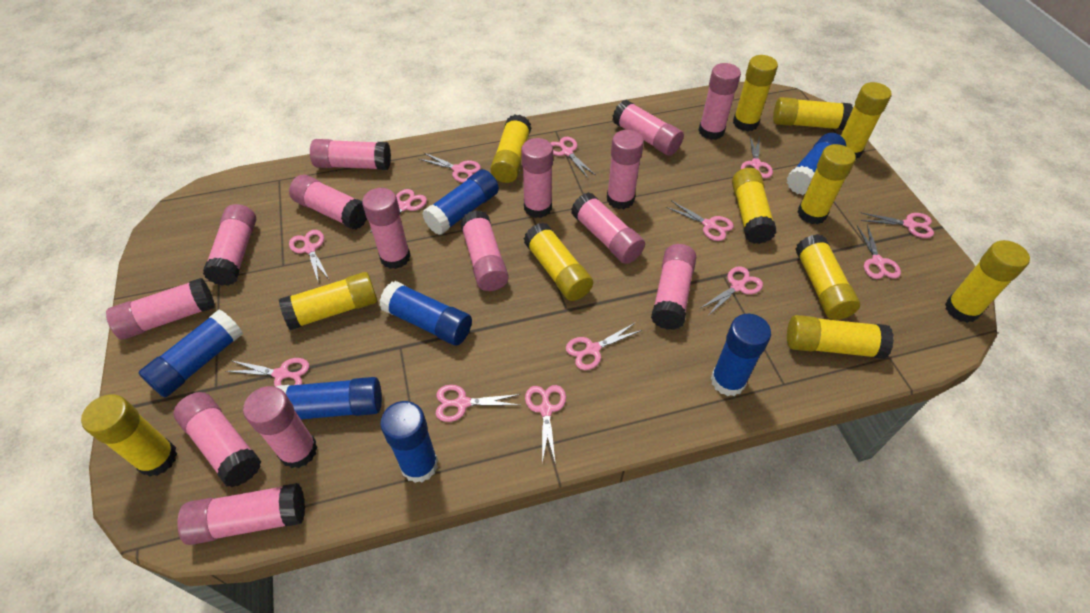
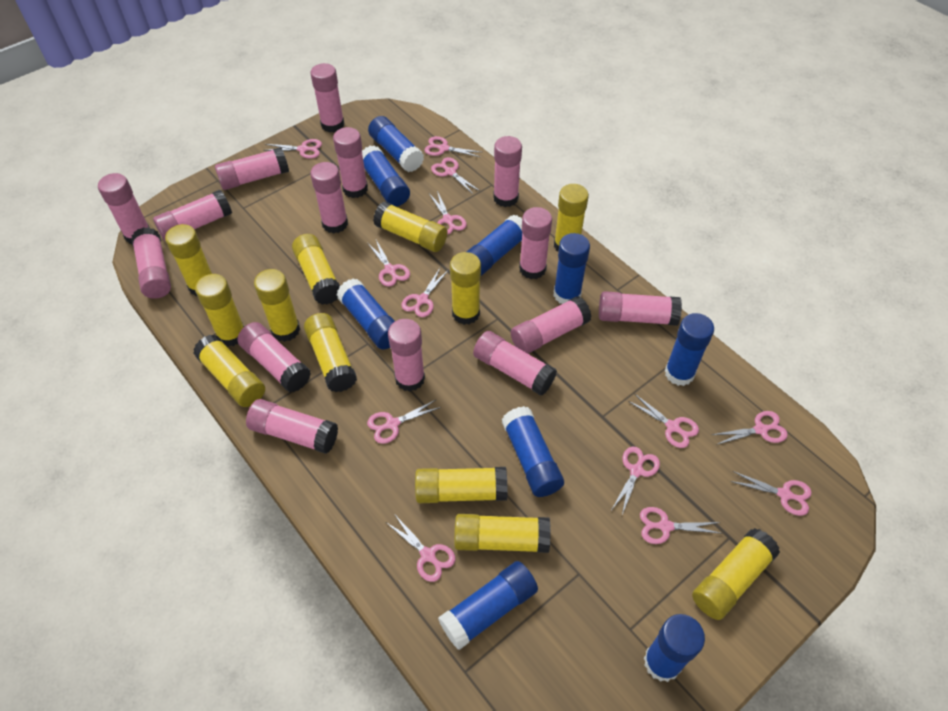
blue glue stick: 7 -> 9

